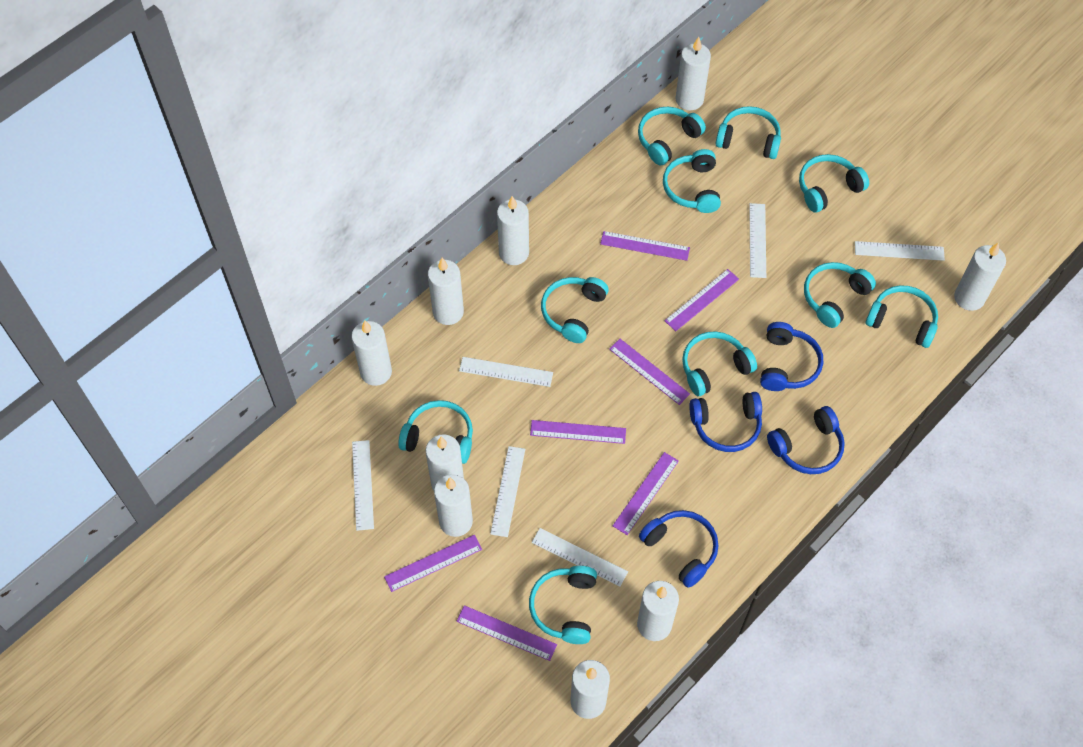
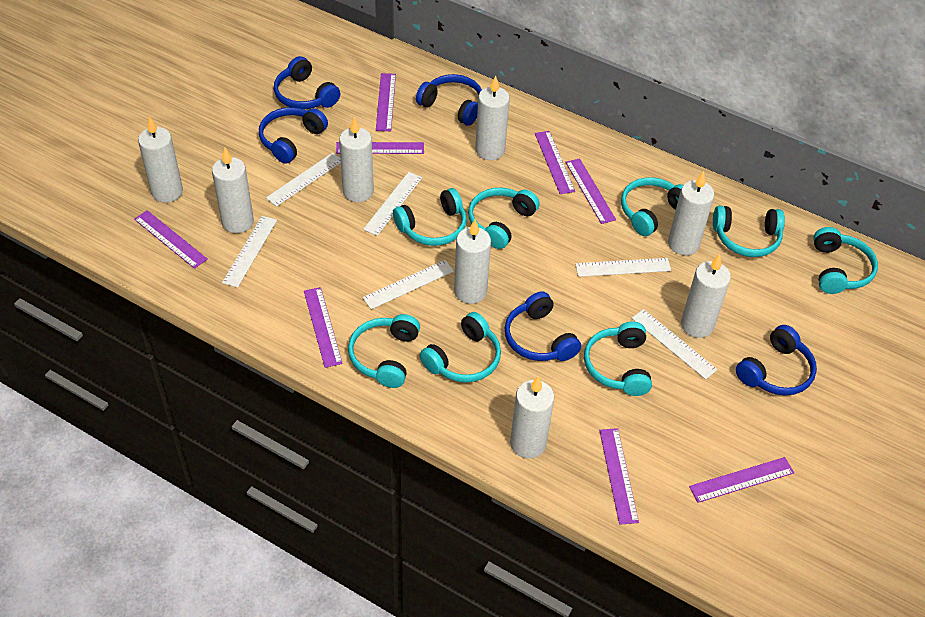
blue headphones: 4 -> 5
purple ruler: 7 -> 8
turquoise headphones: 10 -> 8
white candle: 9 -> 8

